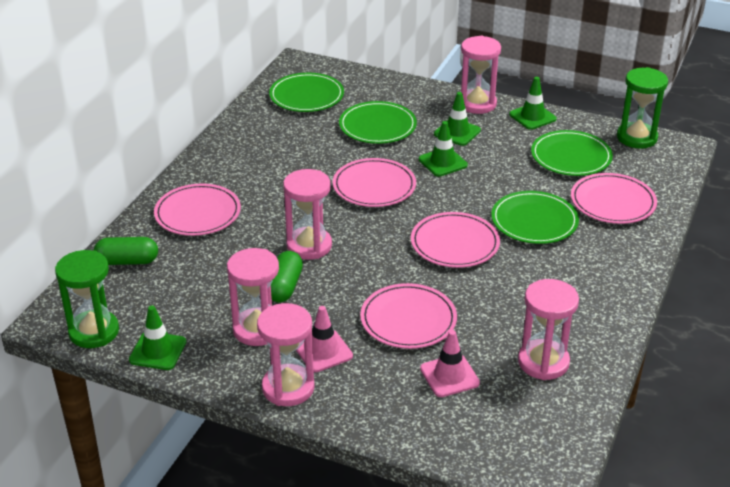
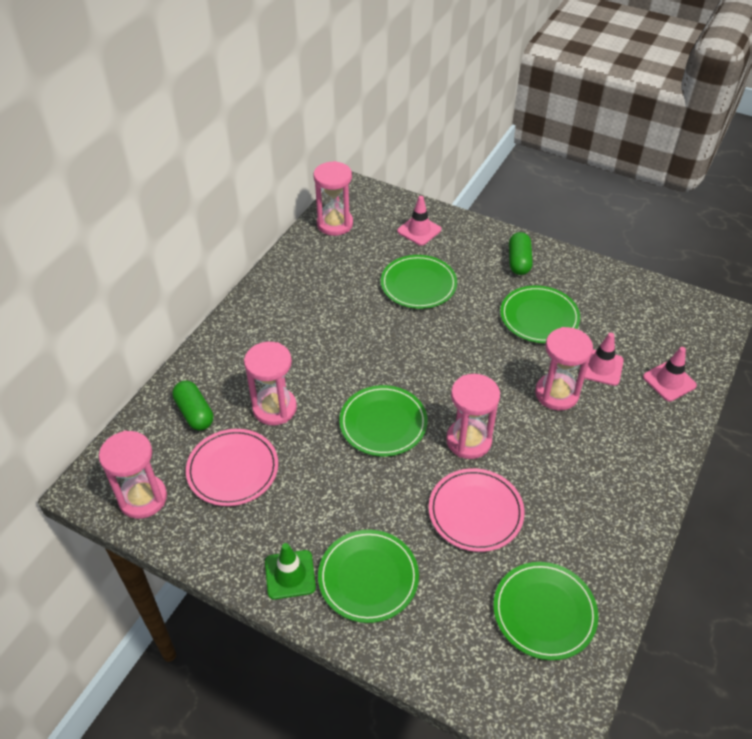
green hourglass: 2 -> 0
green plate: 4 -> 5
green traffic cone: 4 -> 1
pink plate: 5 -> 2
pink traffic cone: 2 -> 3

